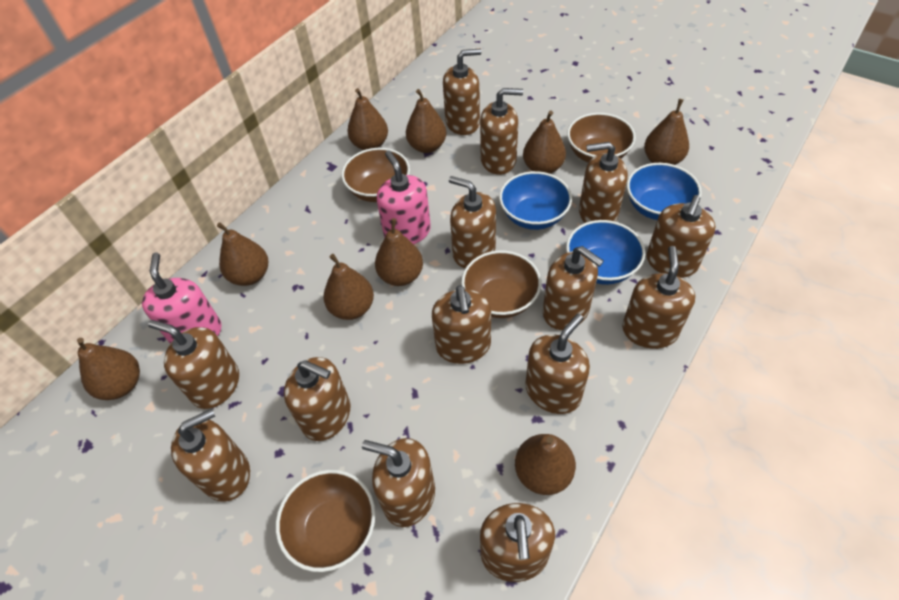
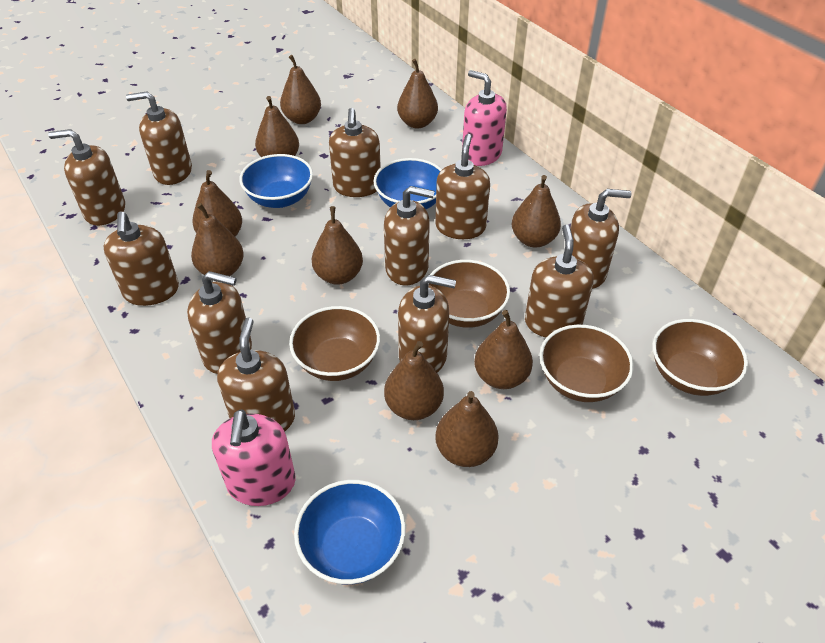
brown pear: 9 -> 10
brown soap dispenser: 14 -> 11

